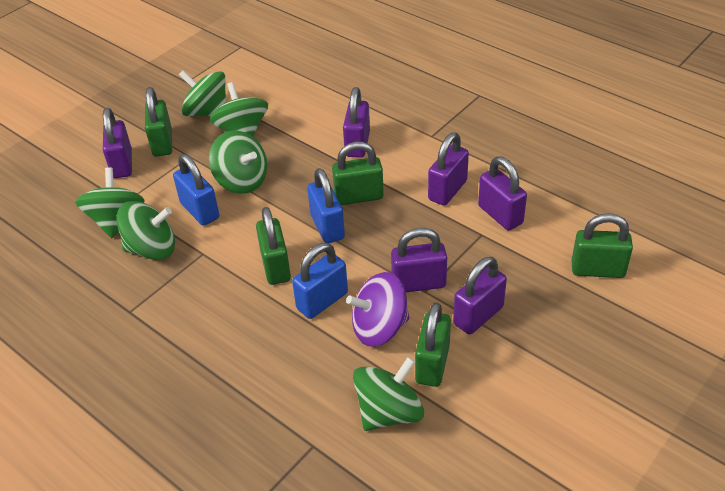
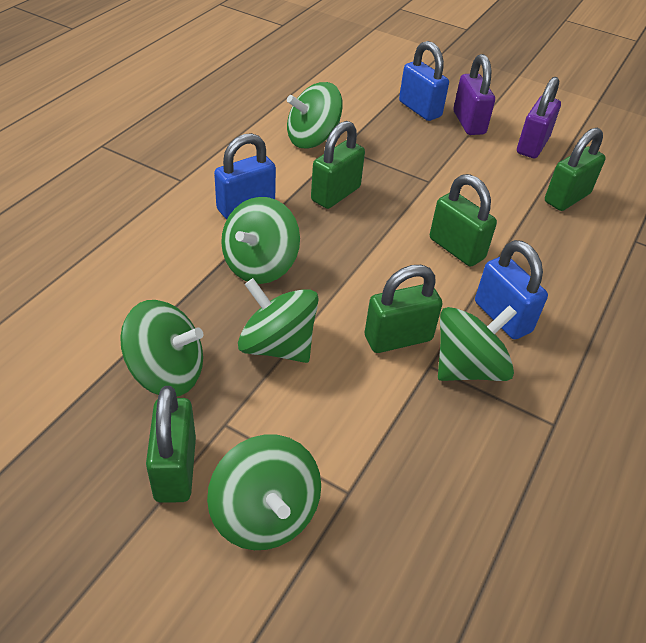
purple padlock: 6 -> 2
purple spinning top: 1 -> 0

